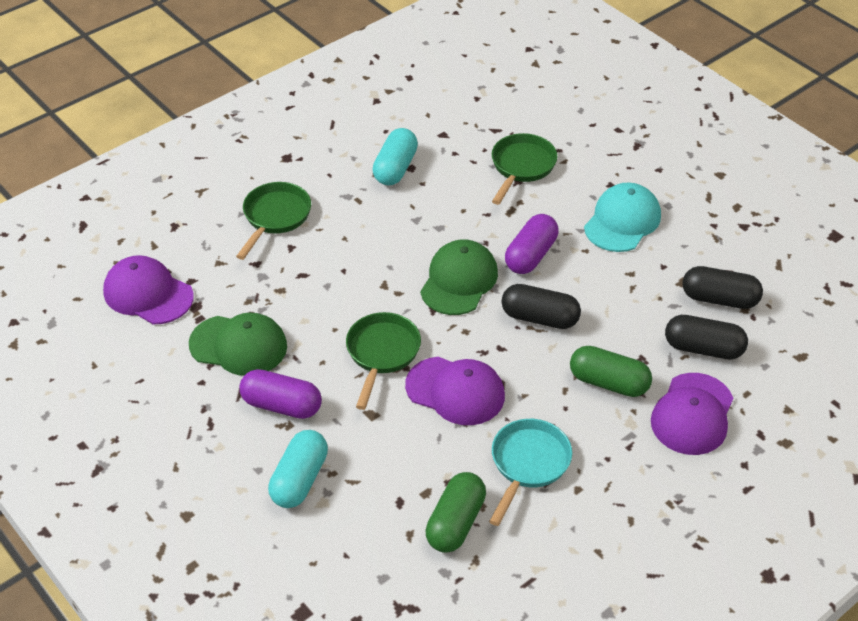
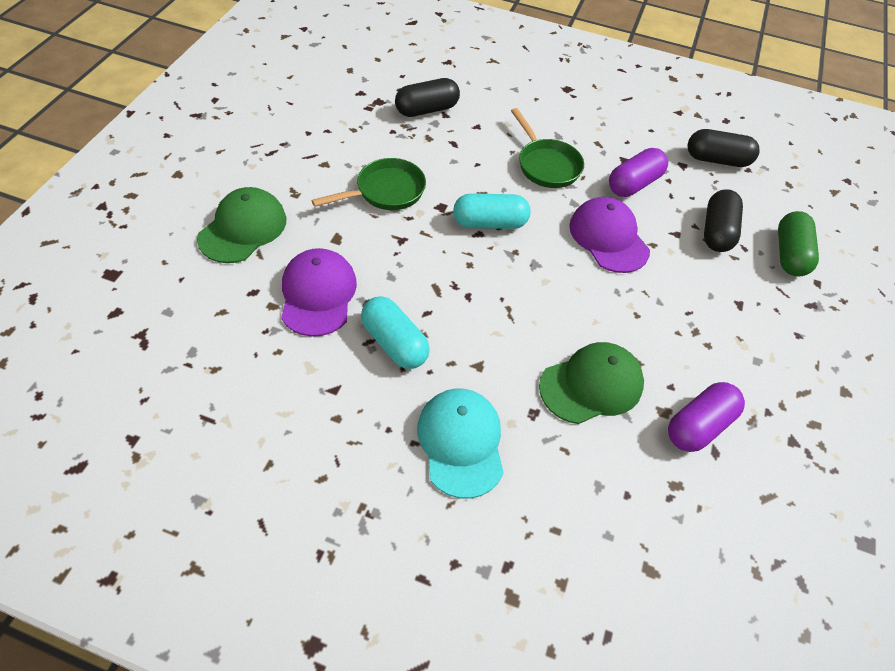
green capsule: 2 -> 1
green pan: 3 -> 2
purple cap: 3 -> 2
turquoise pan: 1 -> 0

